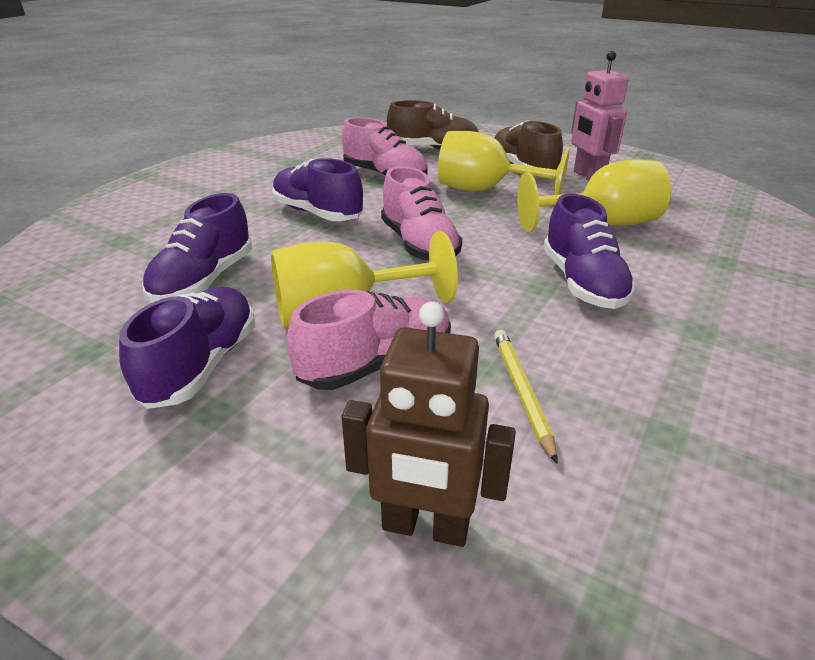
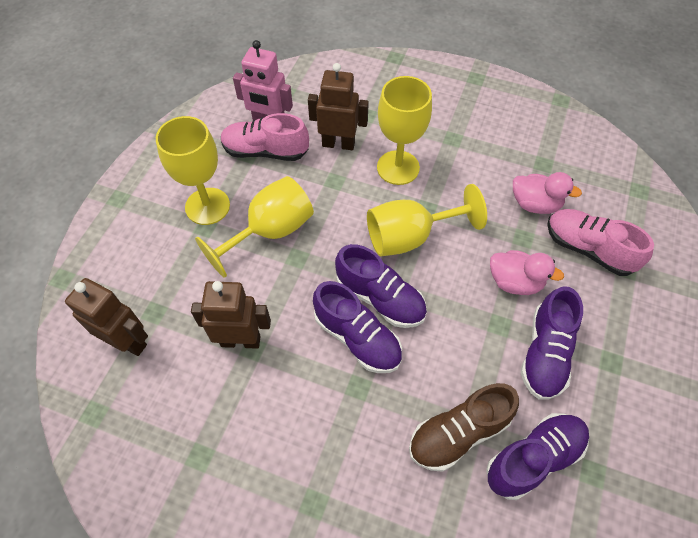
brown robot: 1 -> 3
brown shoe: 2 -> 1
pink duck: 0 -> 2
pink shoe: 3 -> 2
yellow goblet: 3 -> 4
yellow pencil: 1 -> 0

